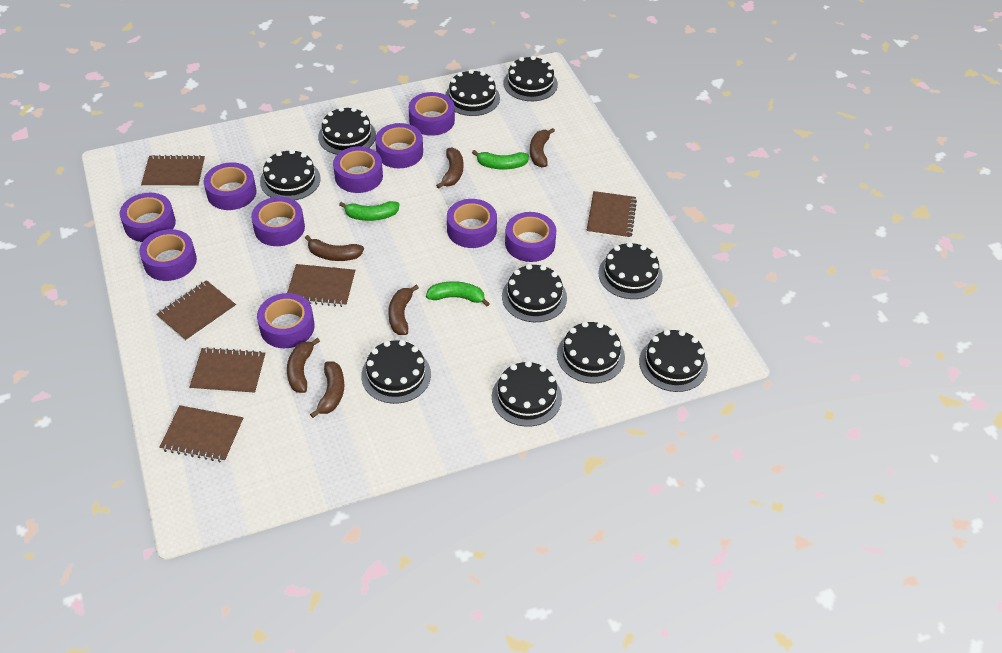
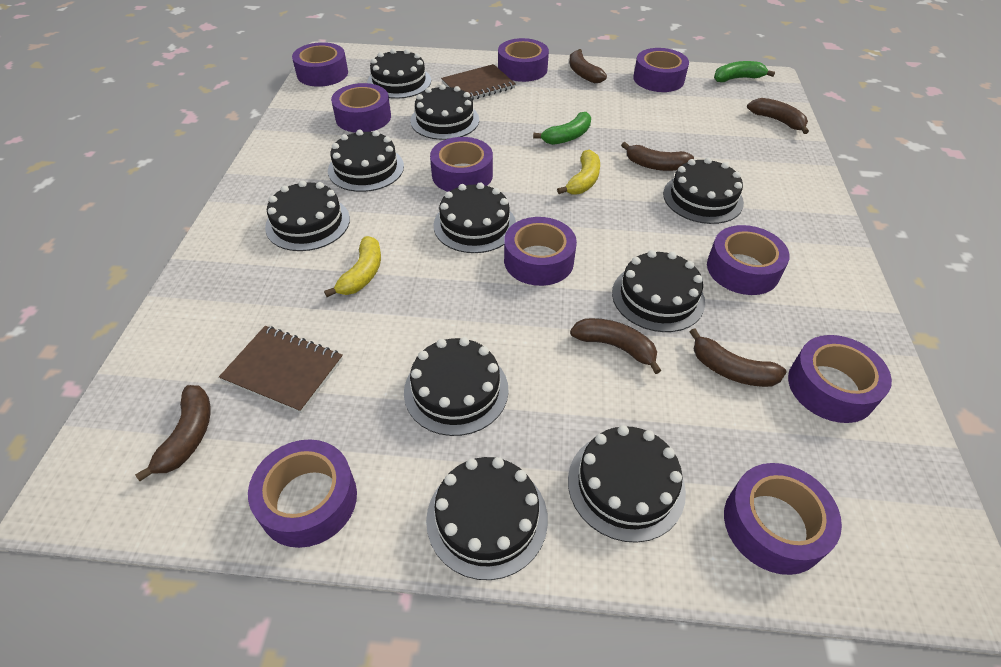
brown notebook: 6 -> 2
green banana: 3 -> 2
yellow banana: 0 -> 2

